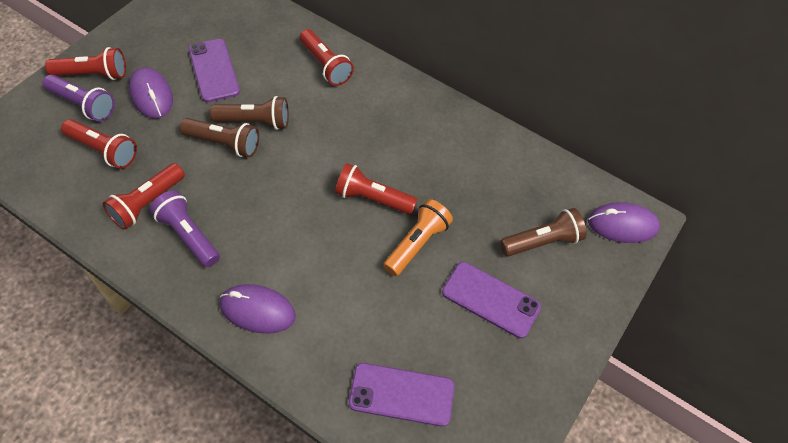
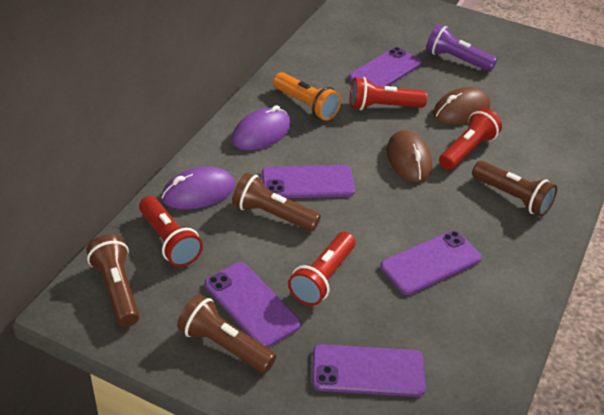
brown flashlight: 3 -> 4
brown mouse: 0 -> 2
purple flashlight: 2 -> 1
purple mouse: 3 -> 2
purple phone: 3 -> 5
red flashlight: 5 -> 4

